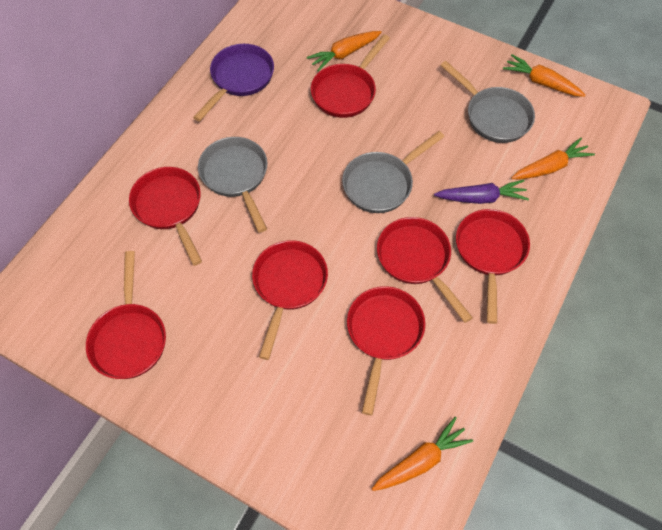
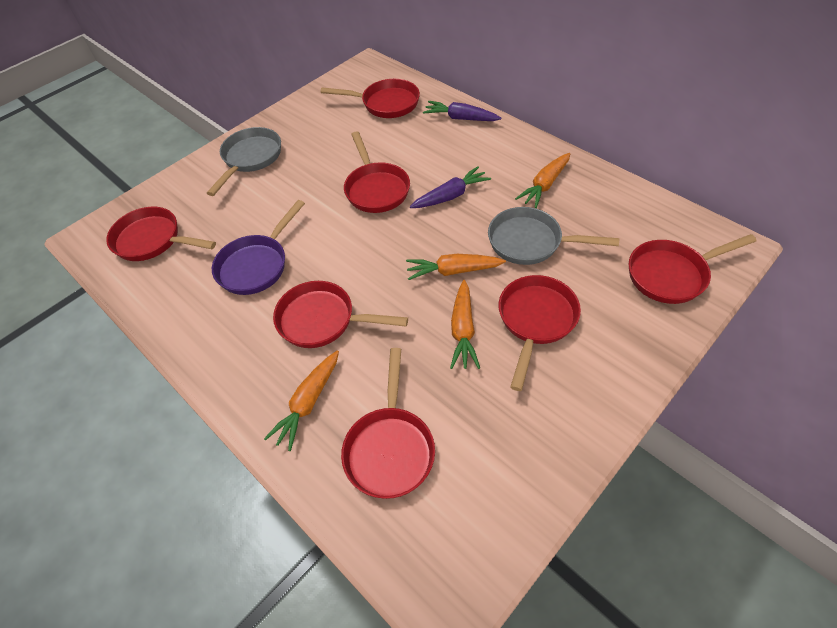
grey pan: 3 -> 2
purple carrot: 1 -> 2

